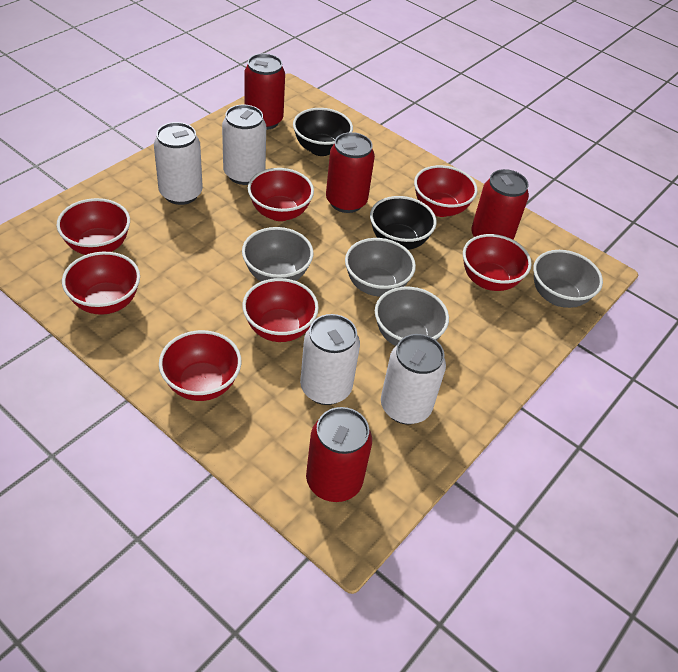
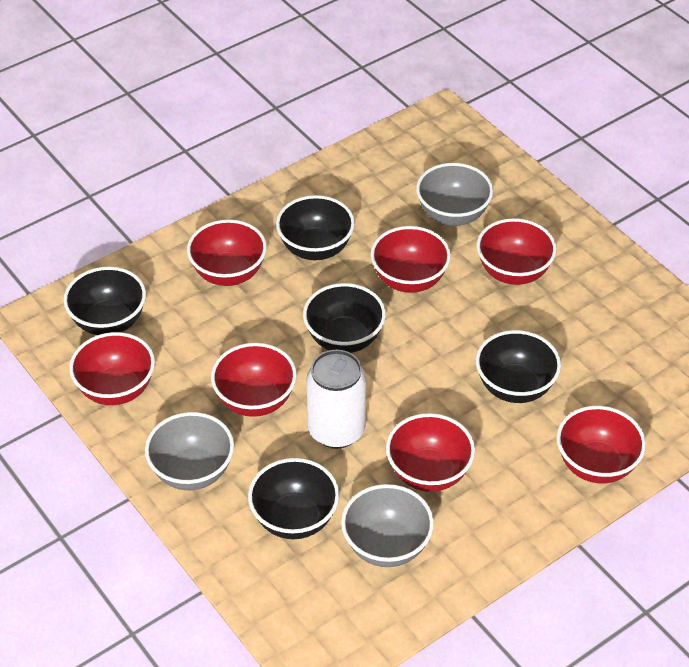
black bowl: 2 -> 5
grey bowl: 4 -> 3
red can: 4 -> 0
white can: 4 -> 1

